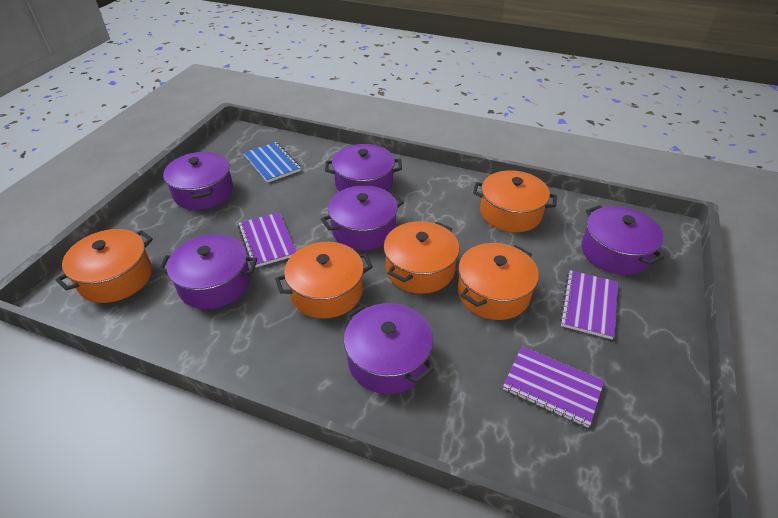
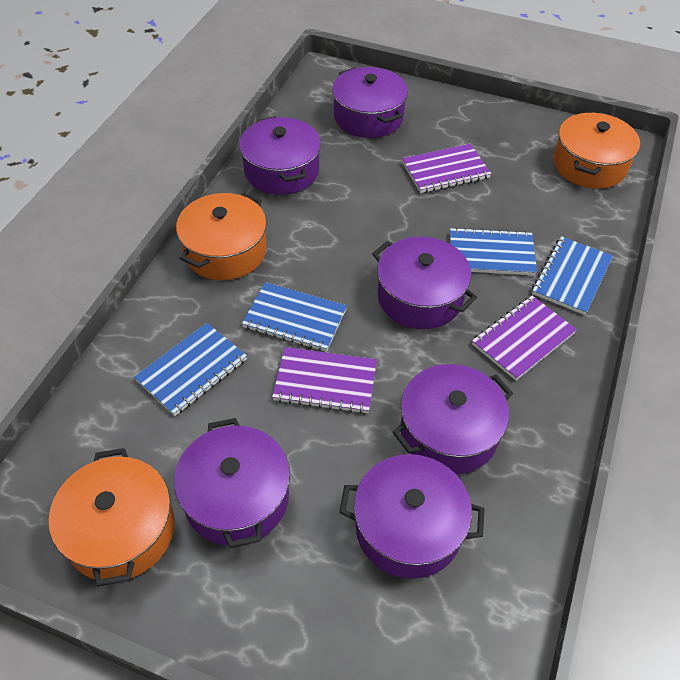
blue notebook: 1 -> 4
orange pot: 5 -> 3

